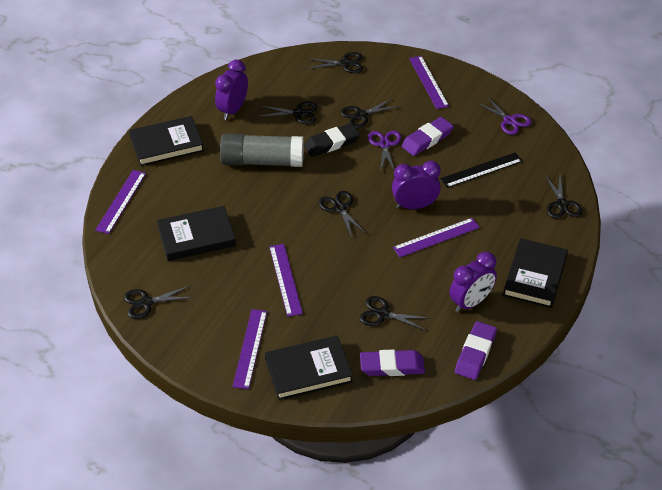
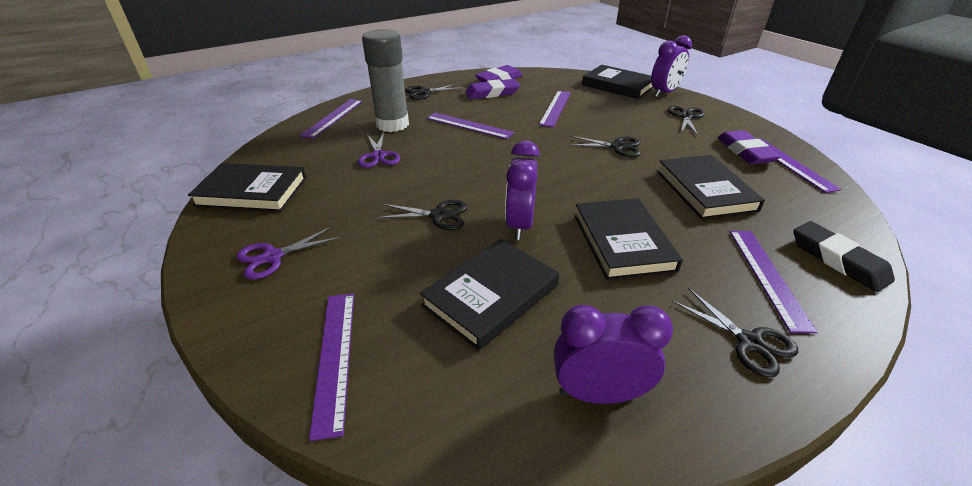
black book: 4 -> 5
black ruler: 1 -> 0
black scissors: 7 -> 5
purple ruler: 5 -> 6

